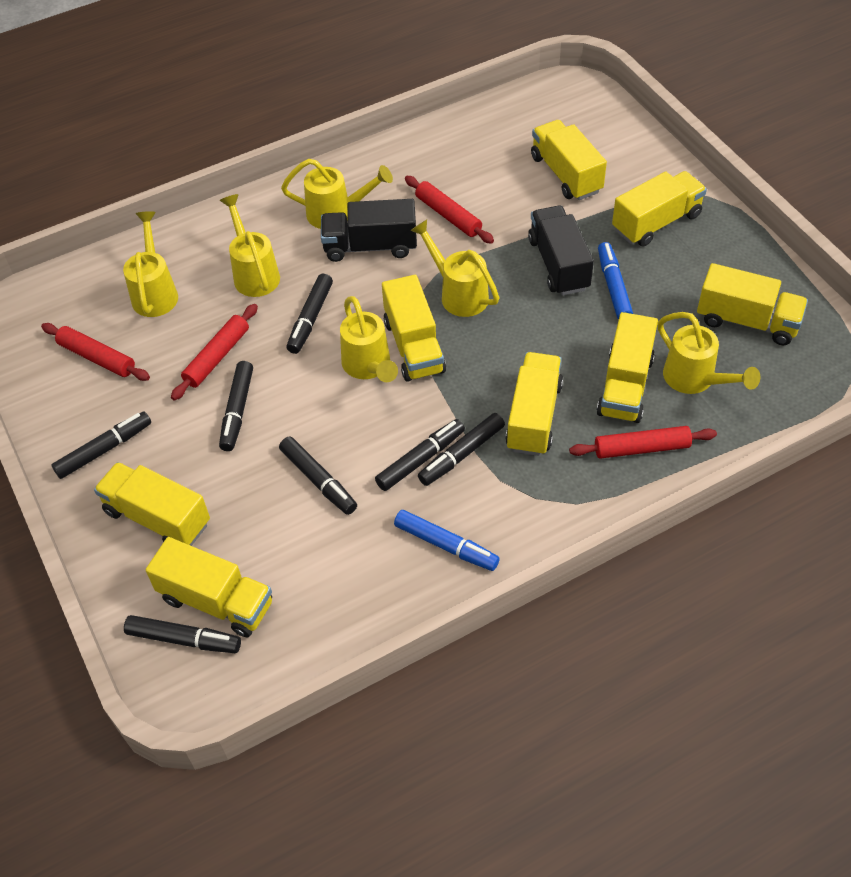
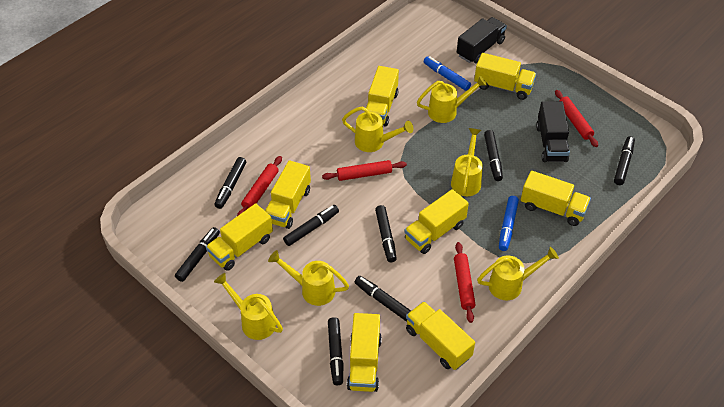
black marker: 7 -> 8

